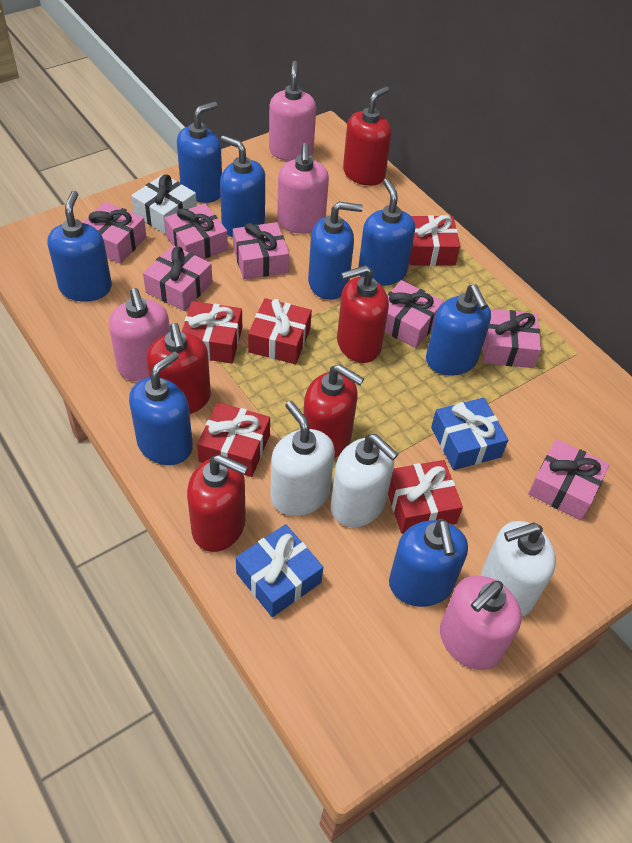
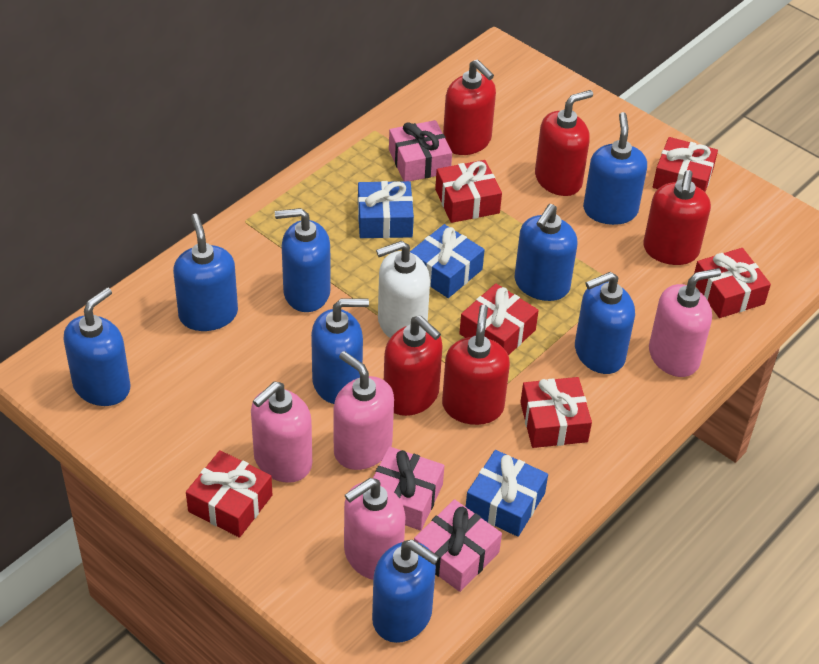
blue gift: 2 -> 3
pink gift: 7 -> 3
red gift: 5 -> 6
white gift: 1 -> 0
white soap dispenser: 3 -> 1

